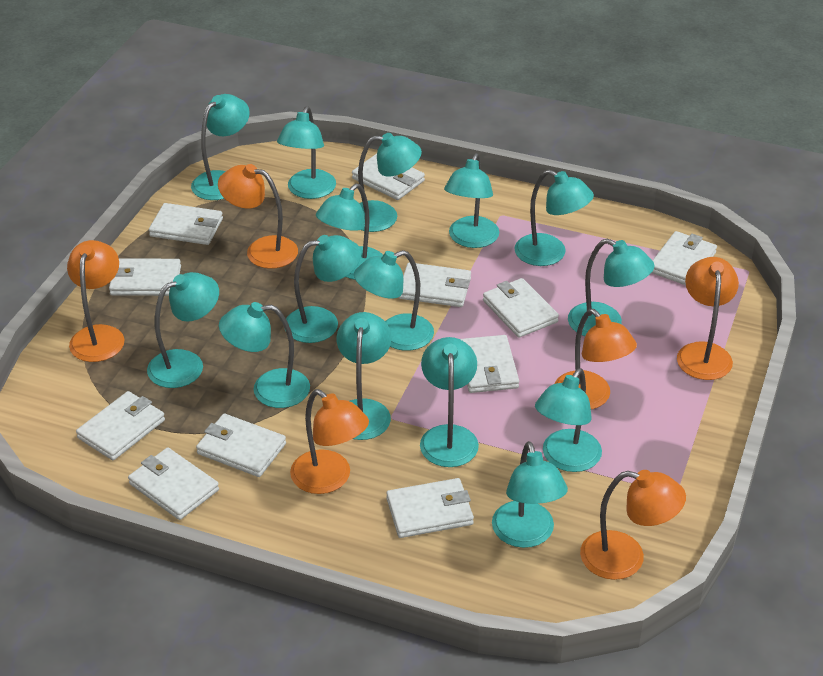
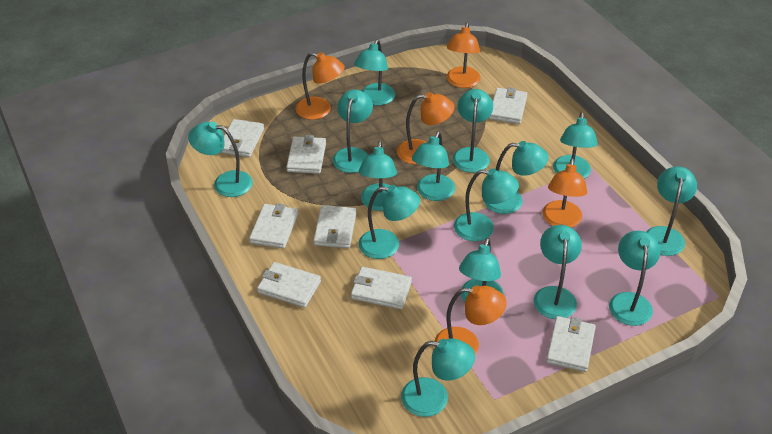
orange lamp: 6 -> 5
white wallet: 11 -> 8

